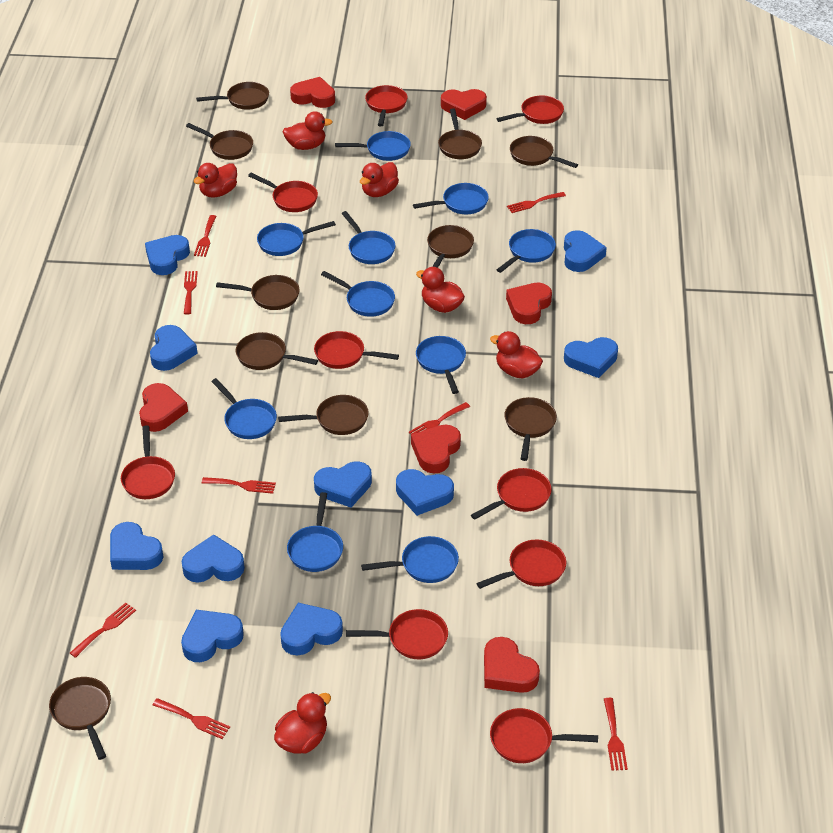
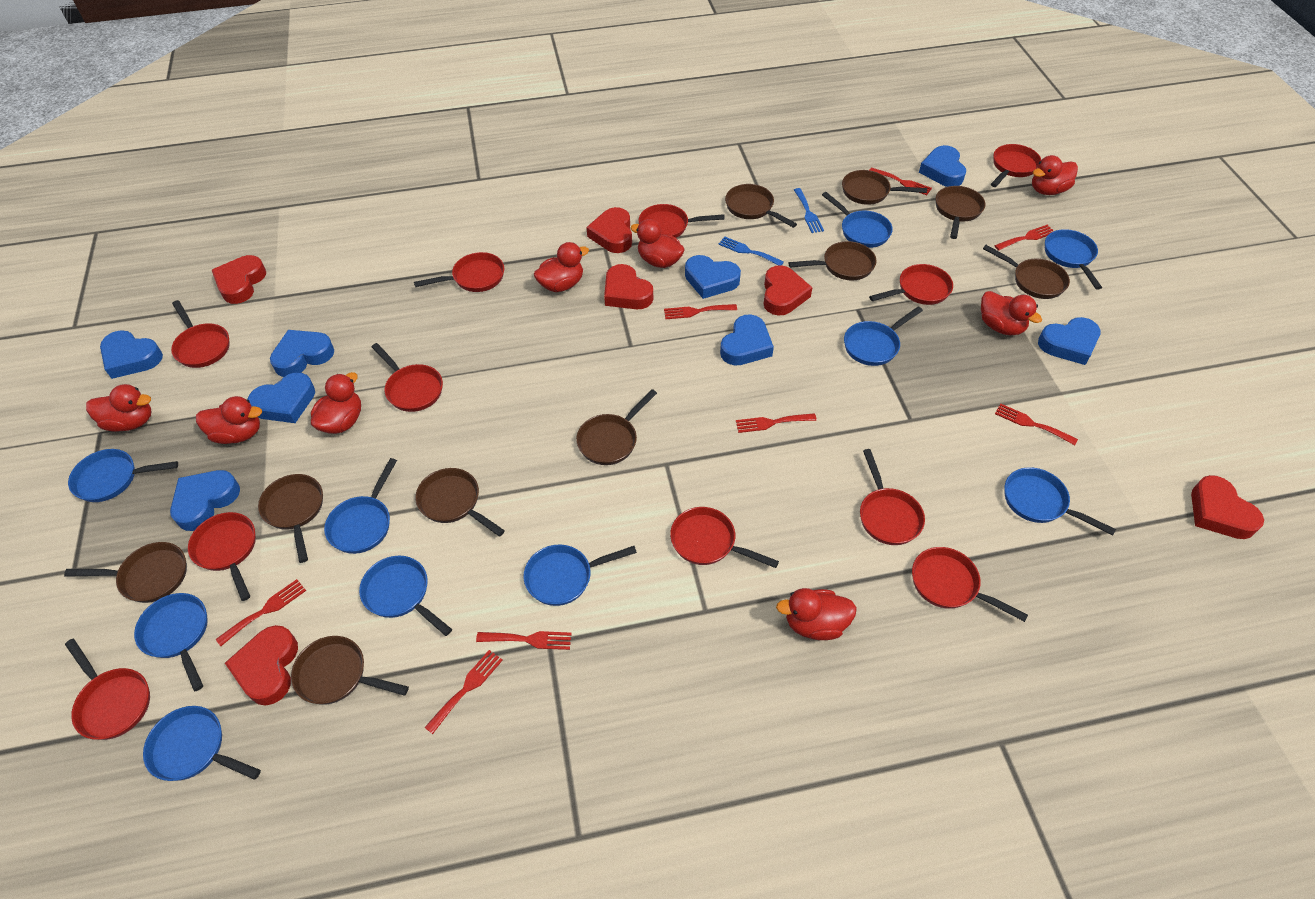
blue fork: 0 -> 2
blue heart: 10 -> 8
red duck: 6 -> 8
red pan: 9 -> 11

